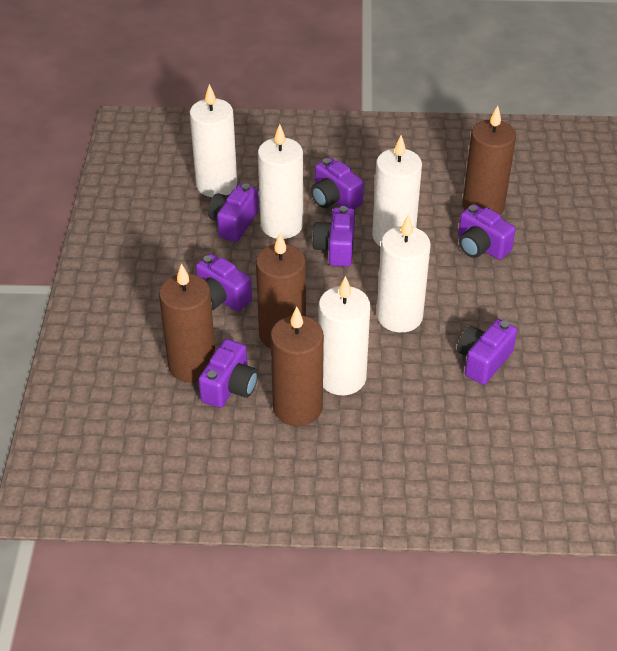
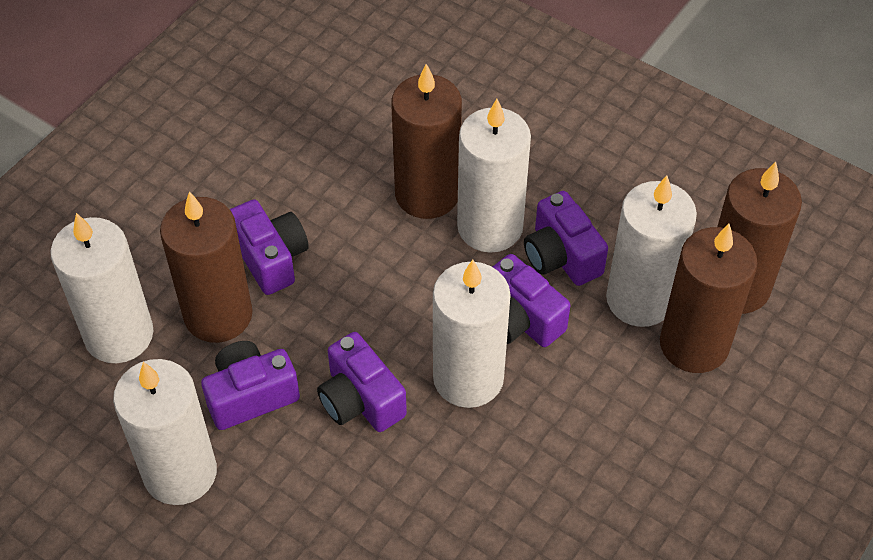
purple camera: 7 -> 5

